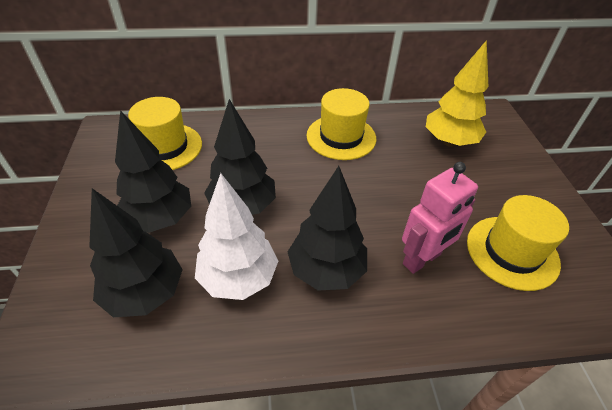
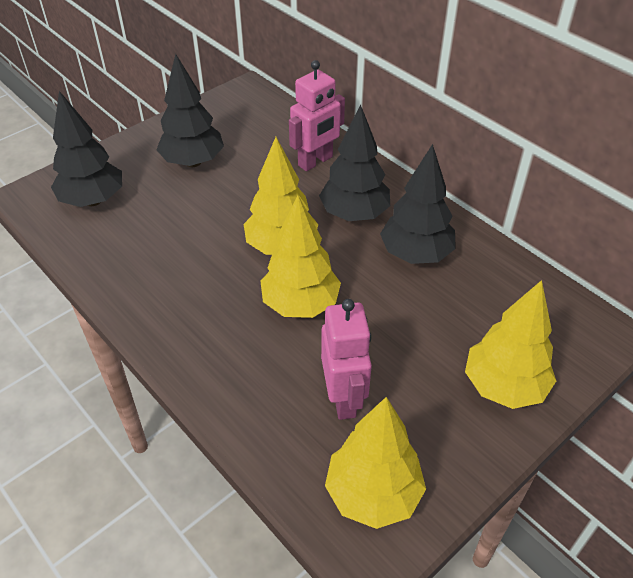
pink robot: 1 -> 2
white tree: 1 -> 0
yellow hat: 3 -> 0
yellow tree: 1 -> 4

